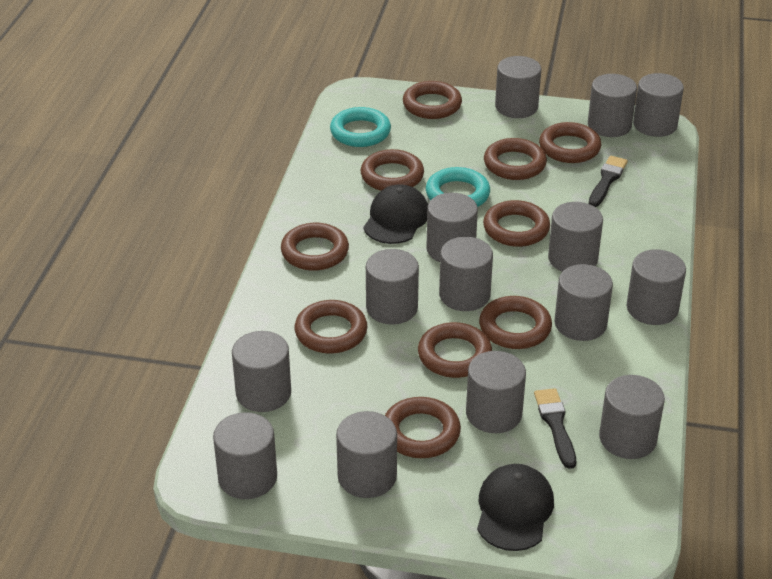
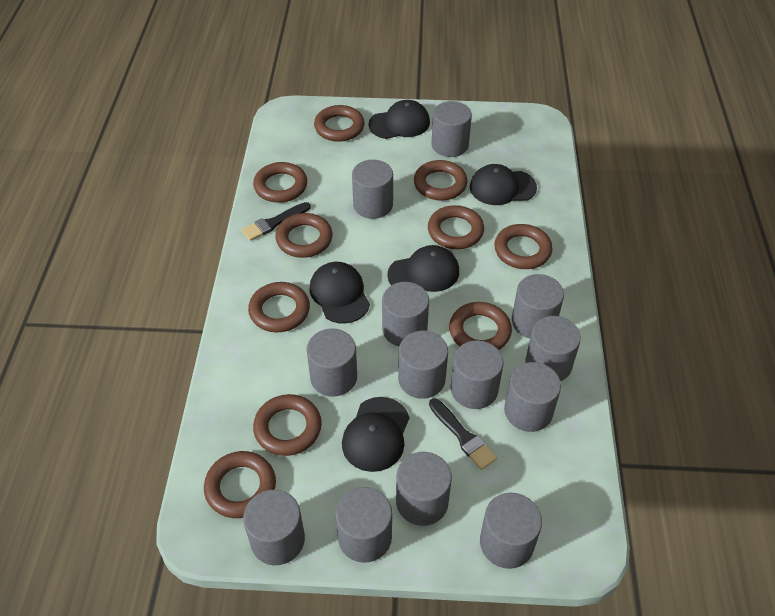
black cap: 2 -> 5
grey cylinder: 14 -> 13
turquoise ring: 2 -> 0

